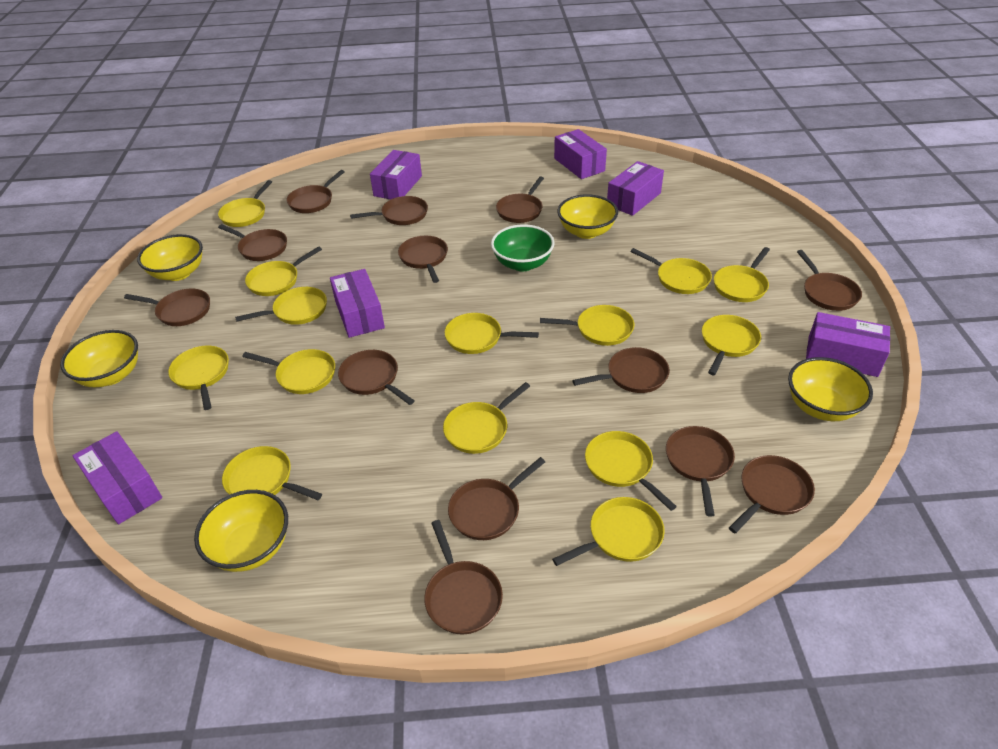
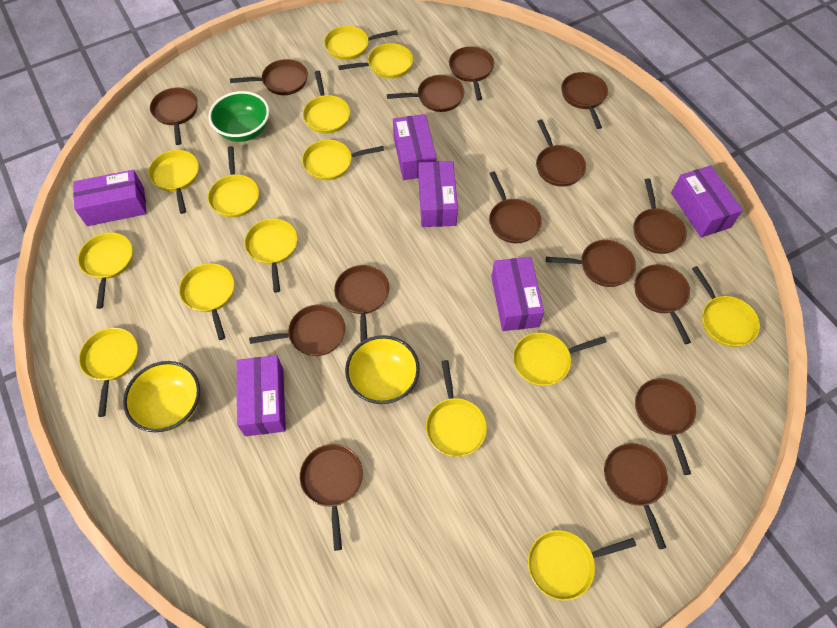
brown pan: 13 -> 15
yellow bowl: 5 -> 2

